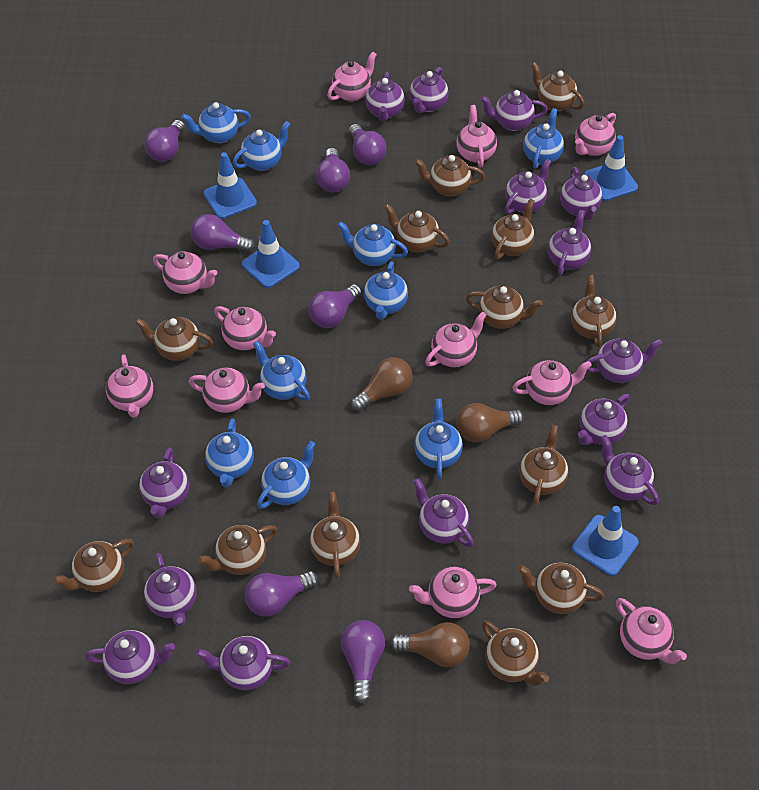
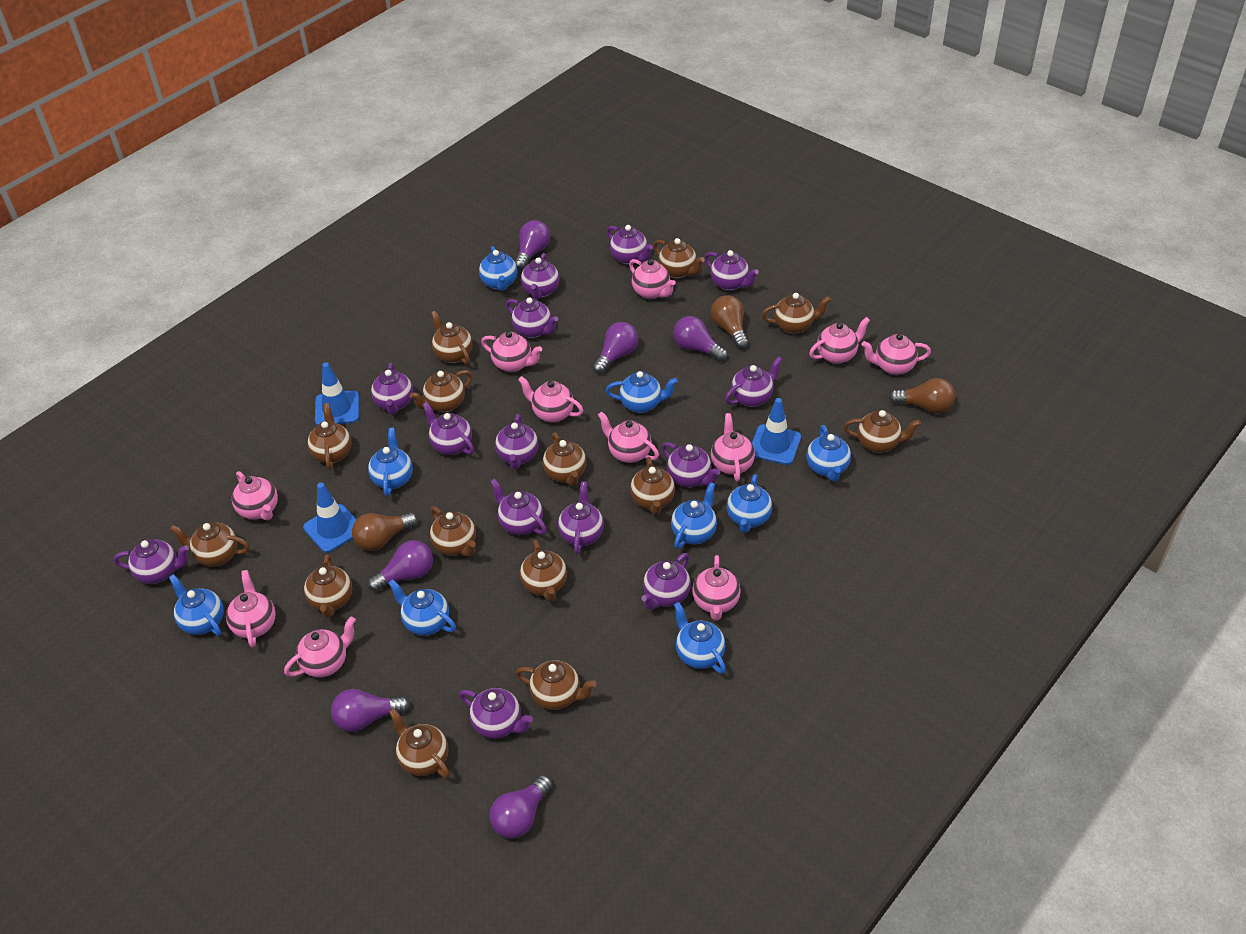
blue traffic cone: 4 -> 3
brown teapot: 13 -> 14
purple light bulb: 7 -> 6

